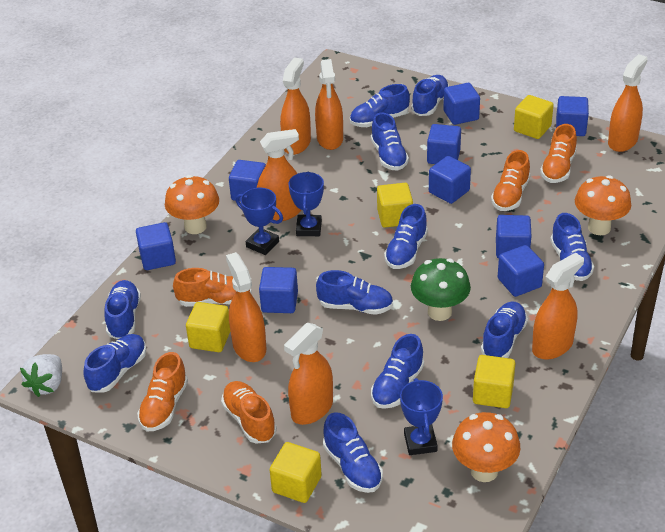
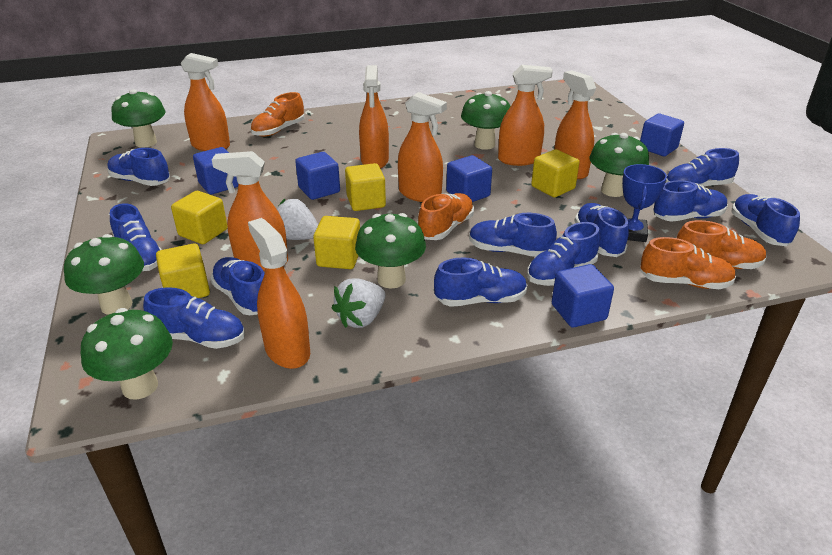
blue cube: 9 -> 5
blue trophy: 3 -> 1
green mushroom: 1 -> 6
orange mushroom: 3 -> 0
orange shoe: 5 -> 4
white strawberry: 1 -> 2

